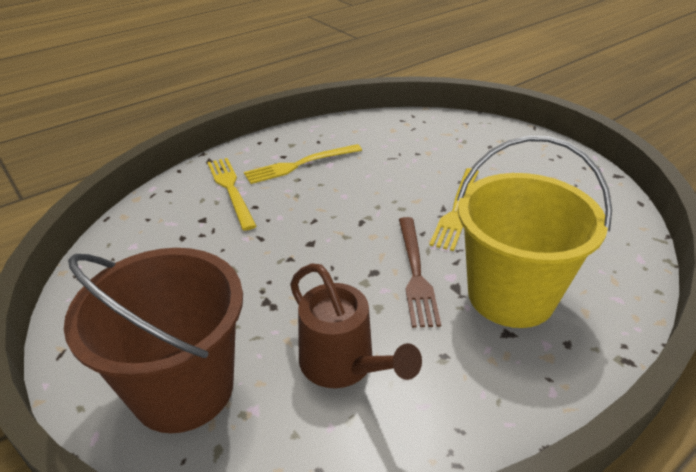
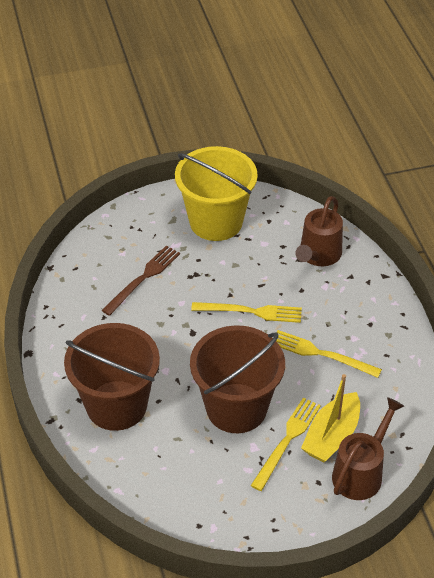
brown bucket: 1 -> 2
brown watering can: 1 -> 2
yellow boat: 0 -> 1

